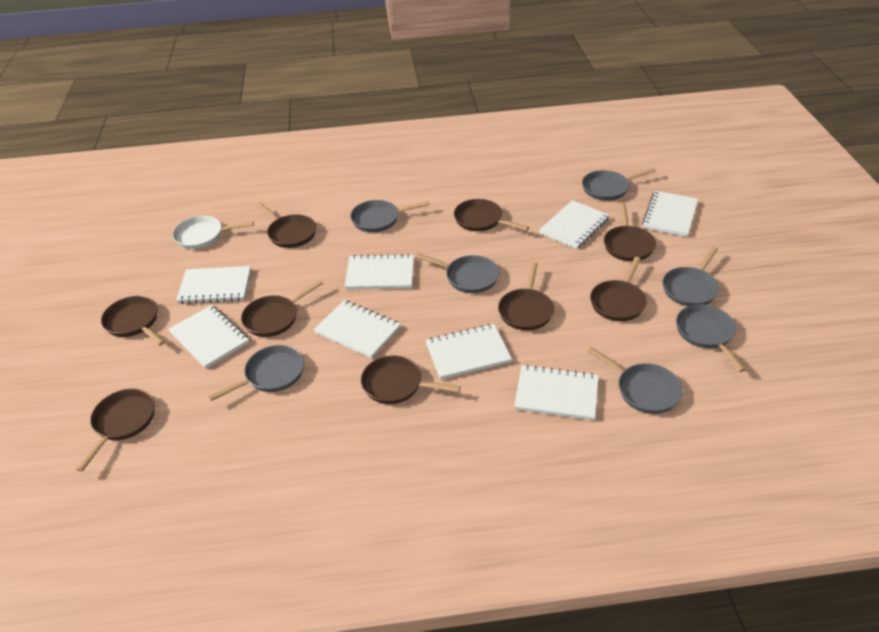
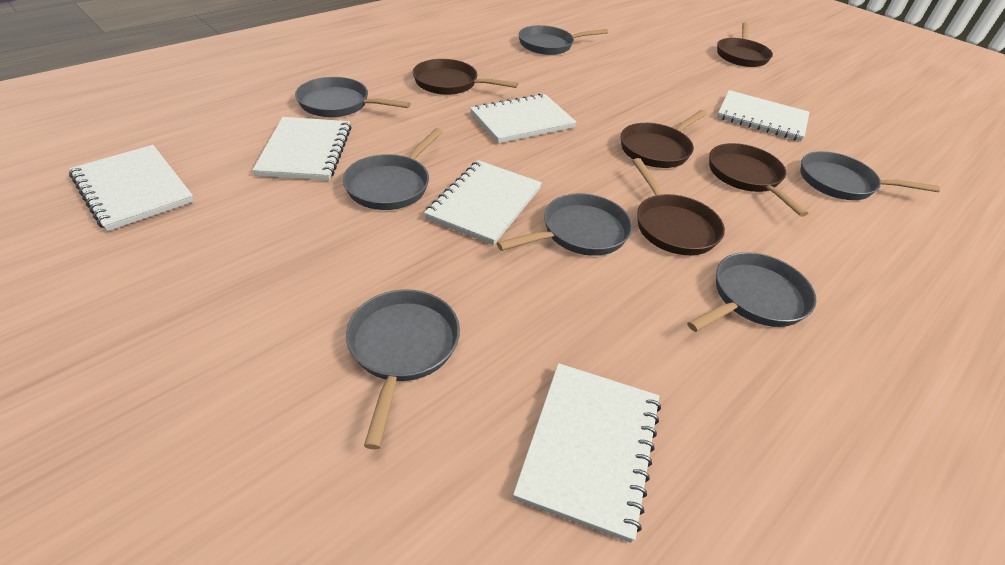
brown pan: 9 -> 5
white notebook: 8 -> 6
white pan: 1 -> 0

